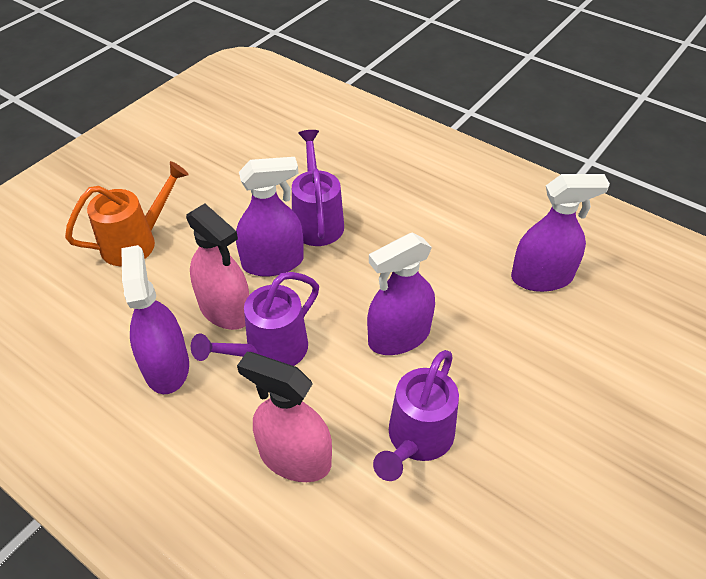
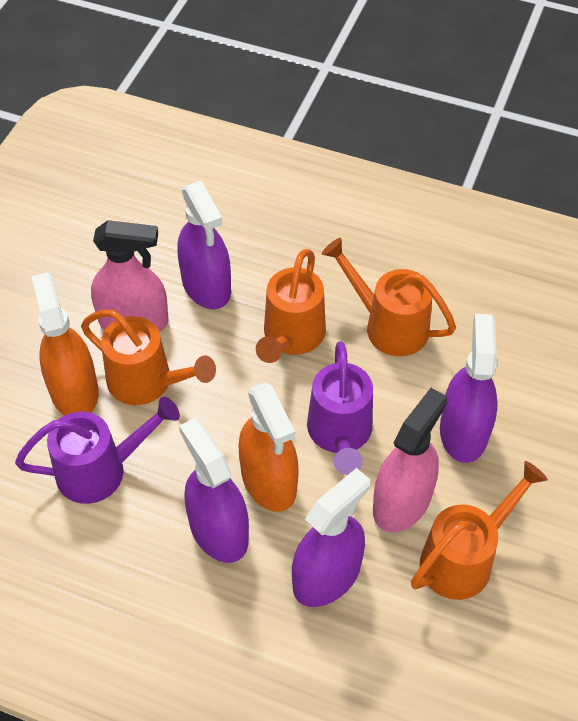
orange spray bottle: 0 -> 2
orange watering can: 1 -> 4
purple watering can: 3 -> 2

